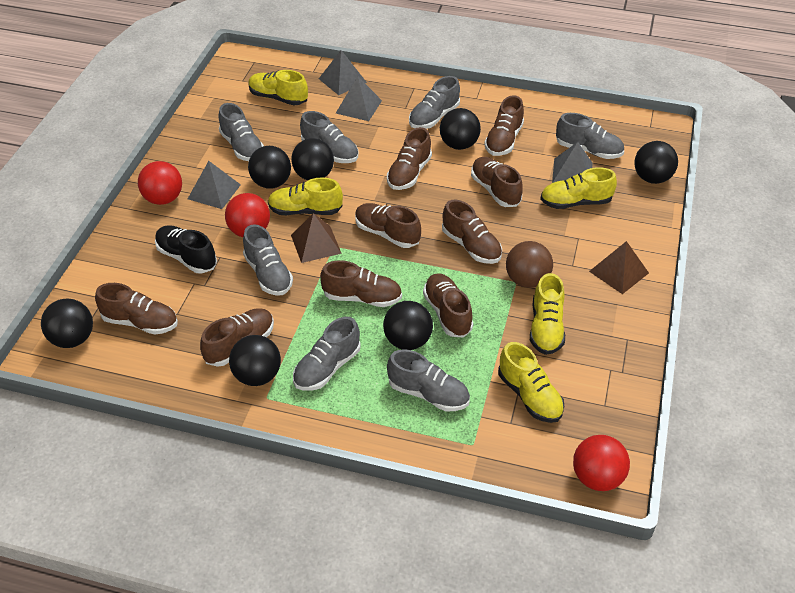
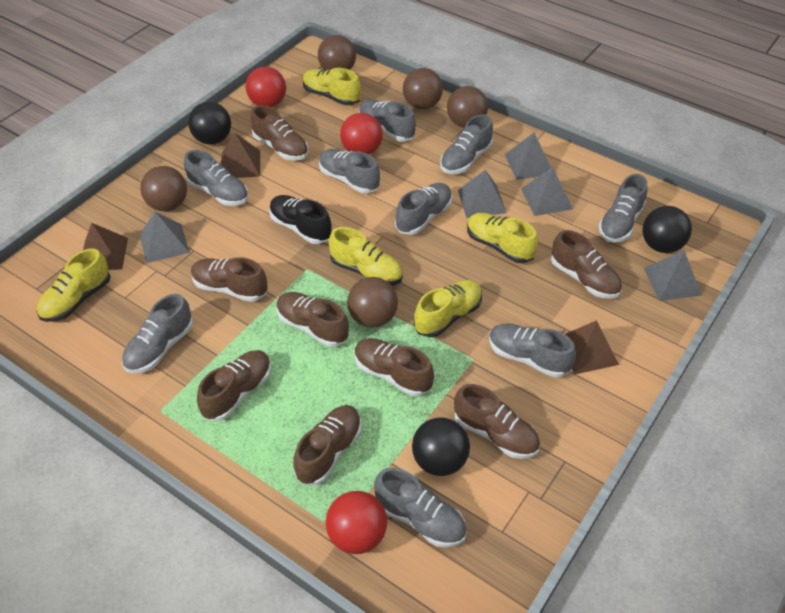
black ball: 7 -> 3
brown ball: 1 -> 5
brown pyramid: 2 -> 3
brown shoe: 9 -> 8
grey pyramid: 4 -> 5
grey shoe: 7 -> 9

